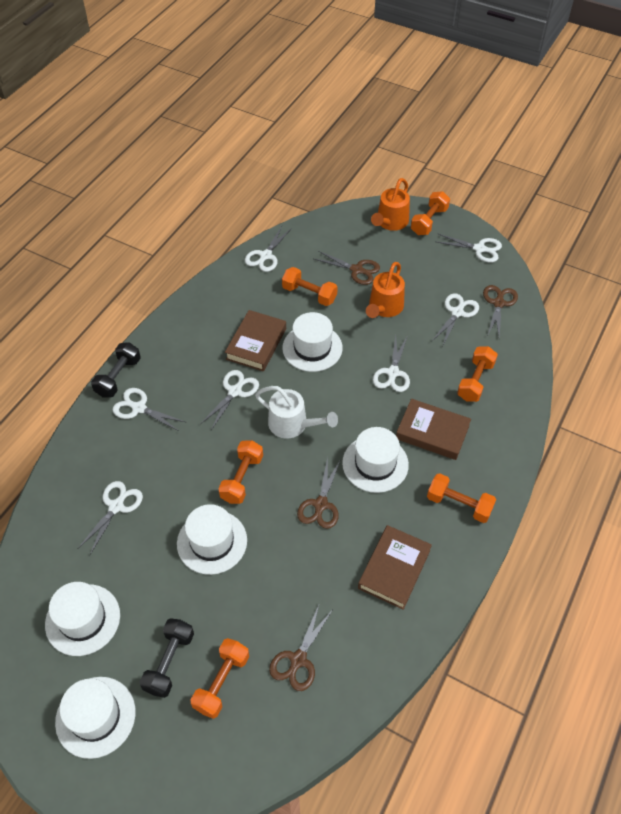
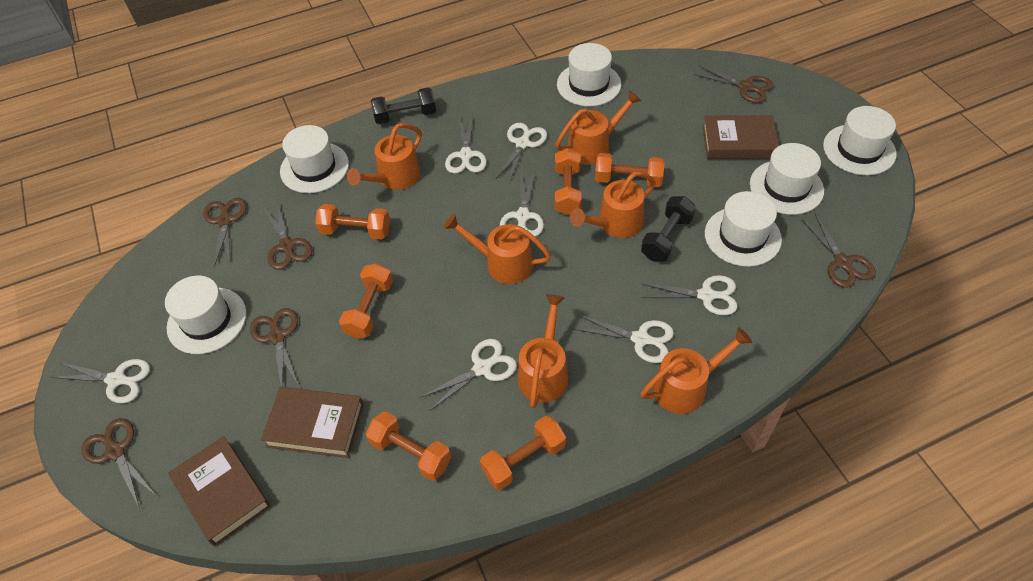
brown scissors: 4 -> 6
orange watering can: 2 -> 6
white hat: 5 -> 6
white watering can: 1 -> 0

